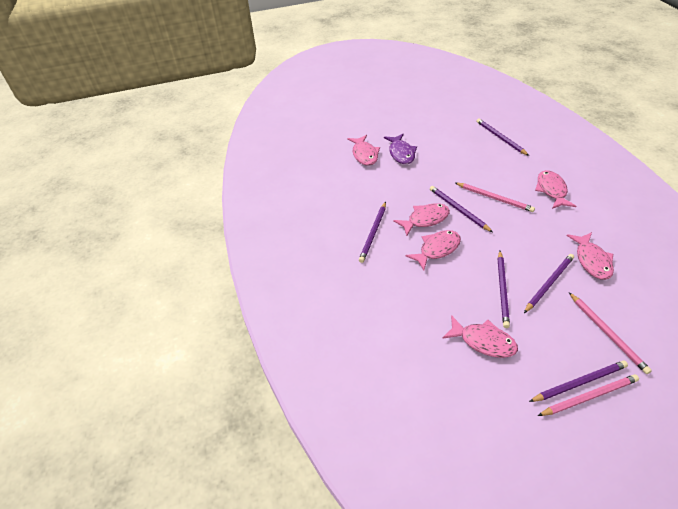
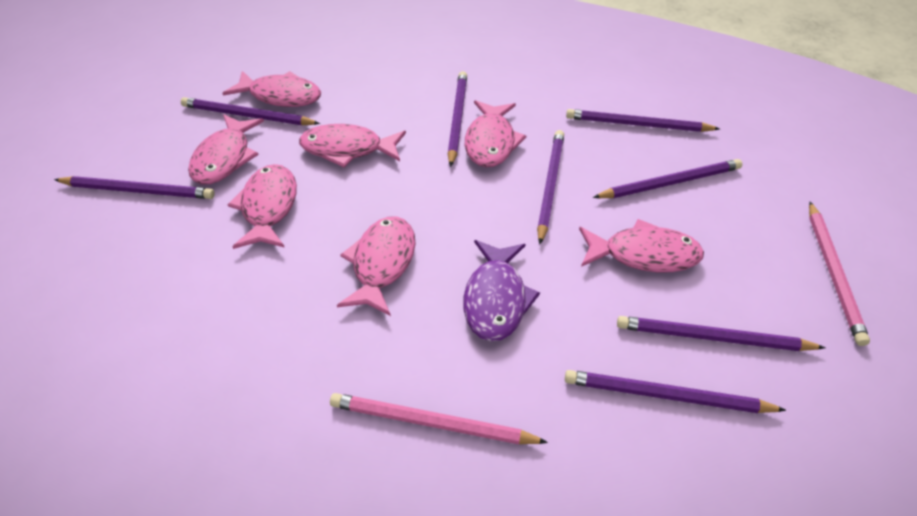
pink fish: 6 -> 7
pink pencil: 3 -> 2
purple pencil: 6 -> 8

